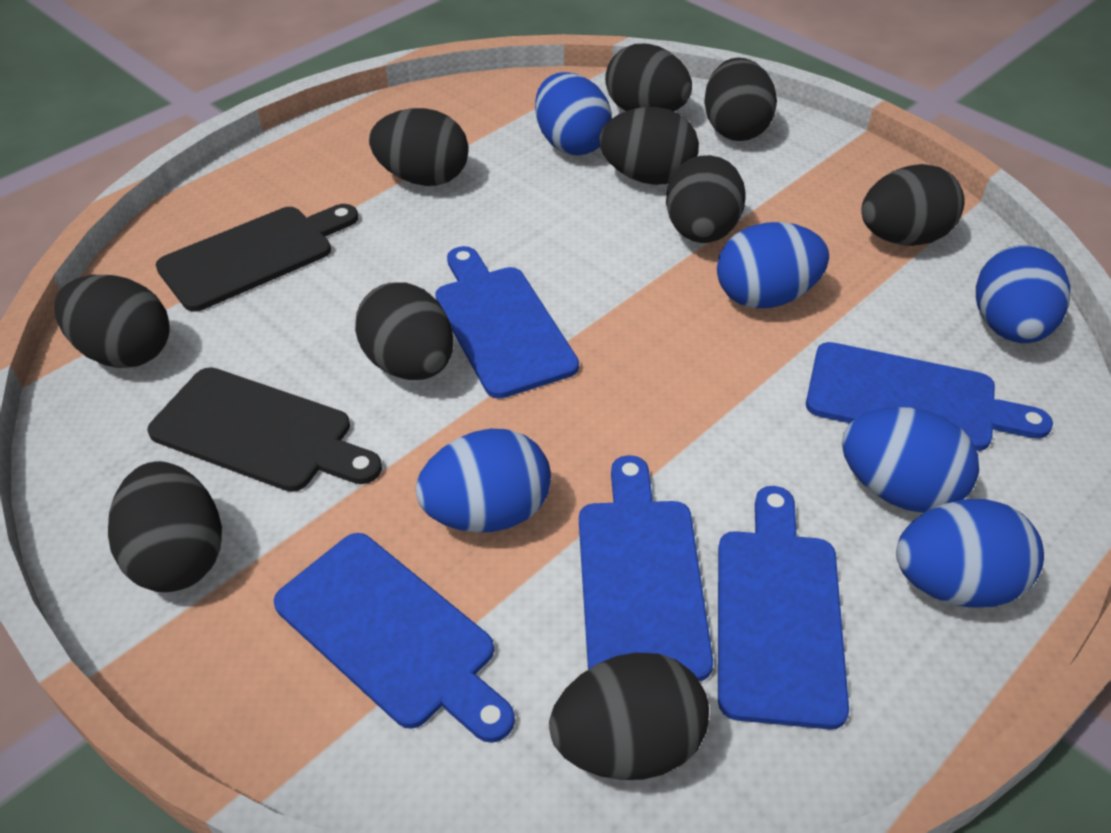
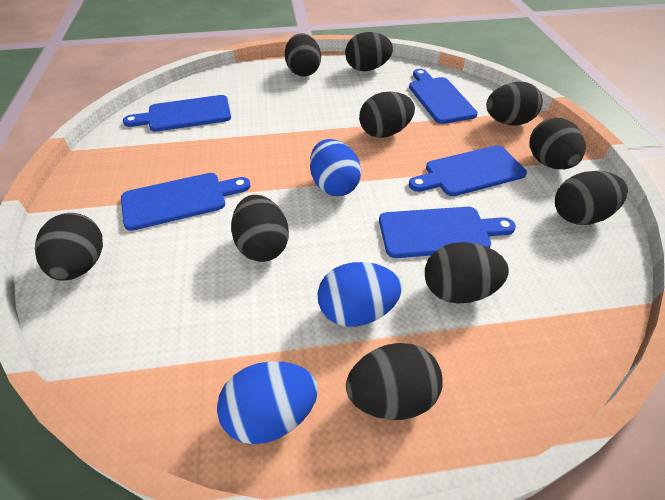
black cutting board: 2 -> 0
blue egg: 6 -> 3

